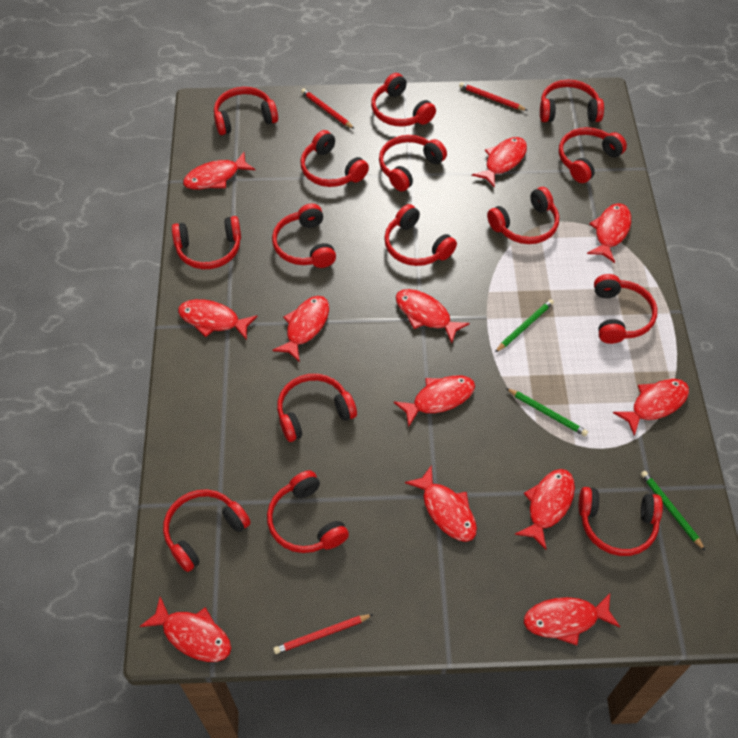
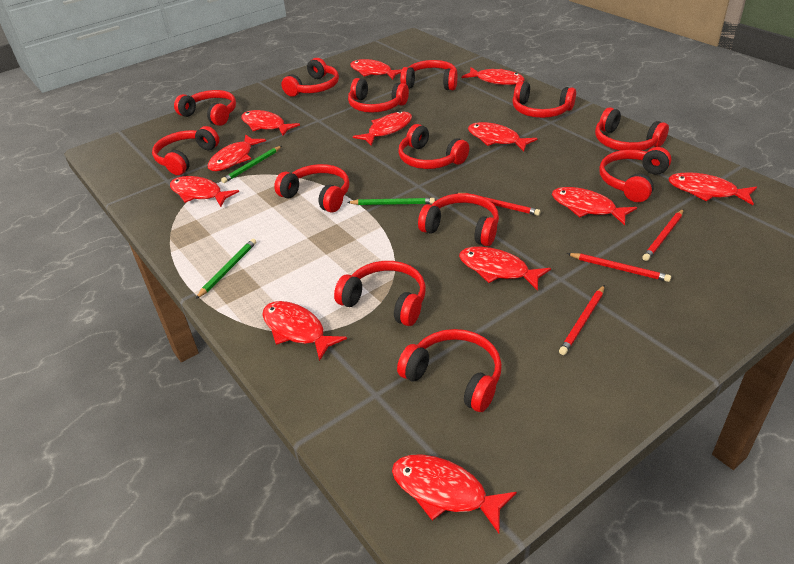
red headphones: 15 -> 13
red pencil: 3 -> 4

